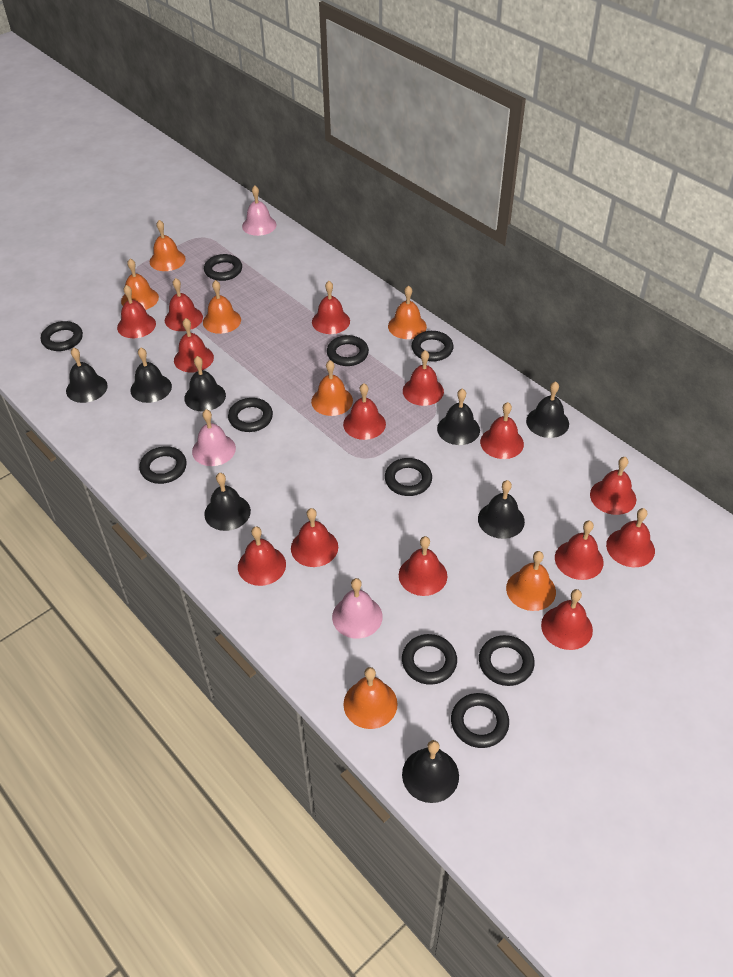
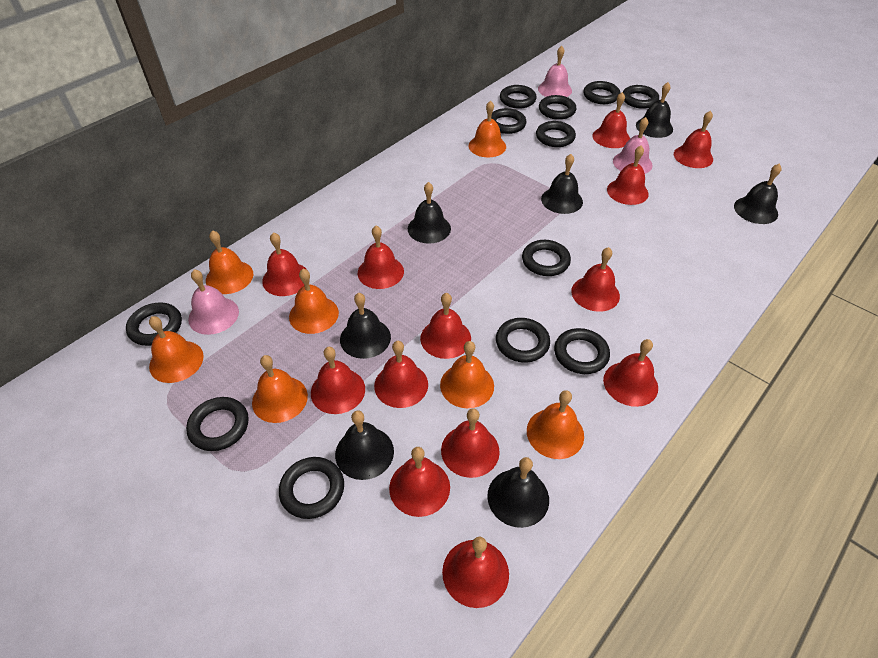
black bell: 8 -> 7
black ring: 10 -> 12
red bell: 14 -> 13

